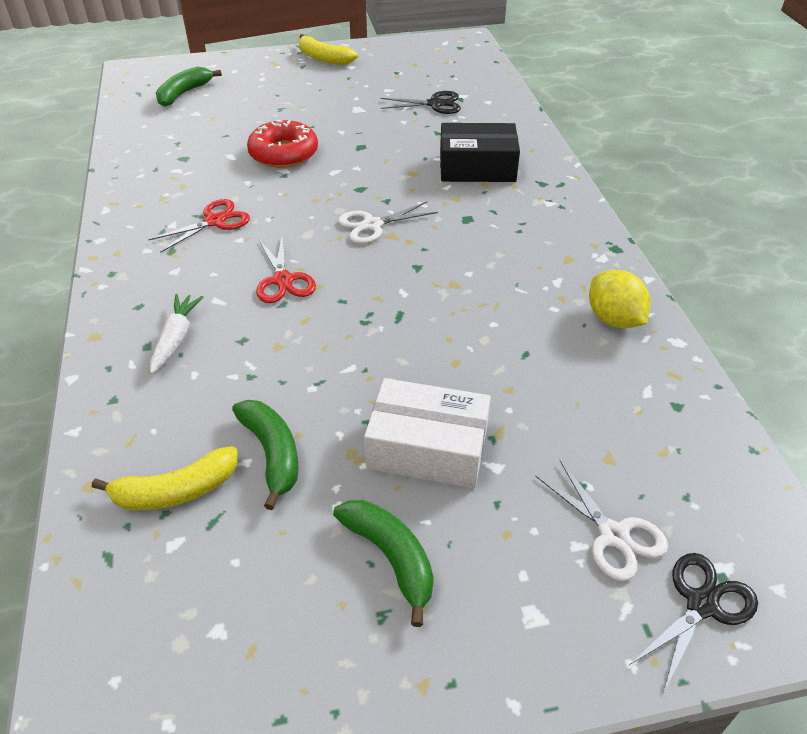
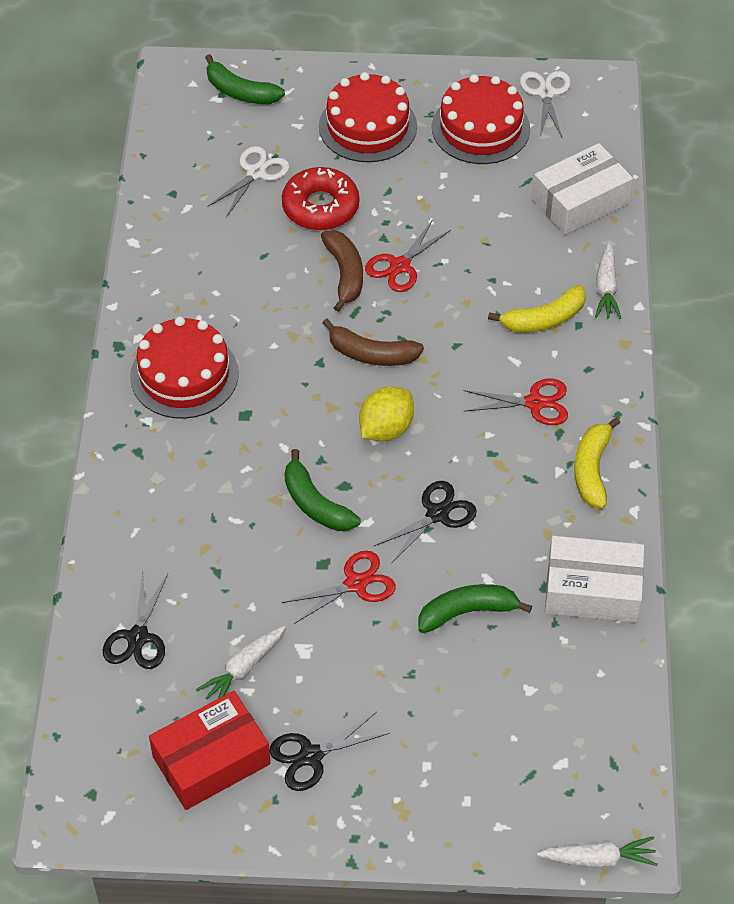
black box: 1 -> 0
black scissors: 2 -> 3
brown banana: 0 -> 2
red box: 0 -> 1
red cake: 0 -> 3
red scissors: 2 -> 3
white box: 1 -> 2
white carrot: 1 -> 3

